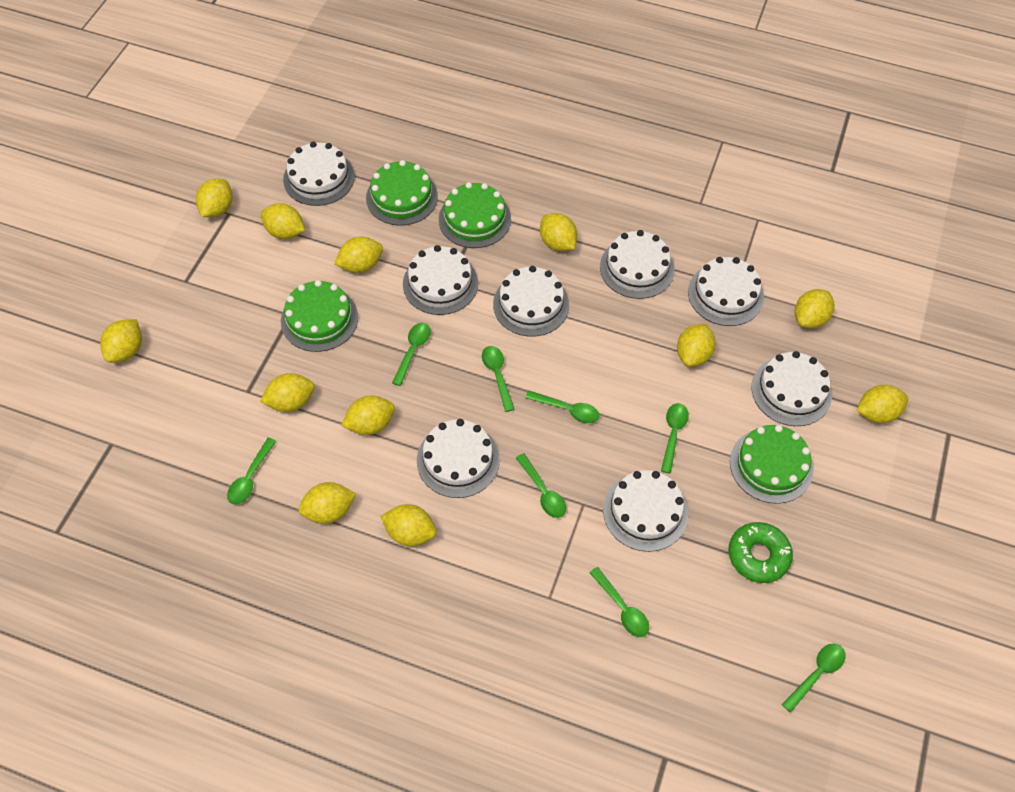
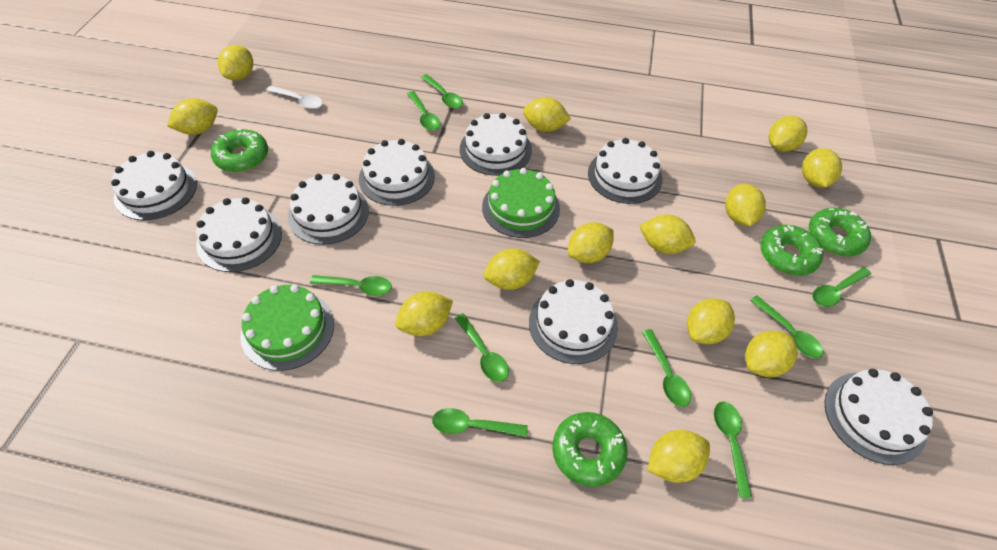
green cake: 4 -> 2
green donut: 1 -> 4
green spoon: 8 -> 9
white spoon: 0 -> 1
yellow lemon: 12 -> 13

